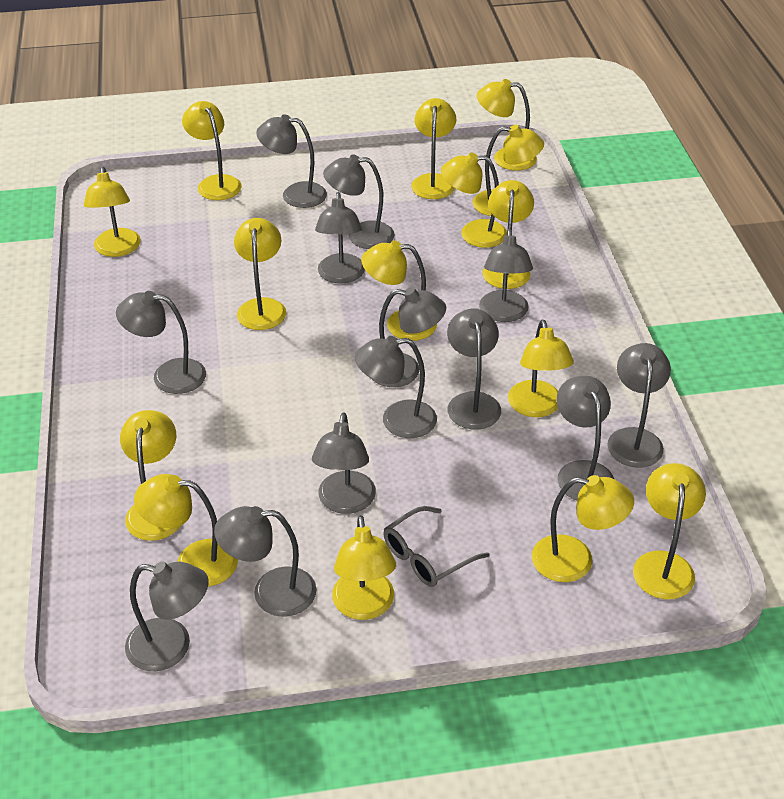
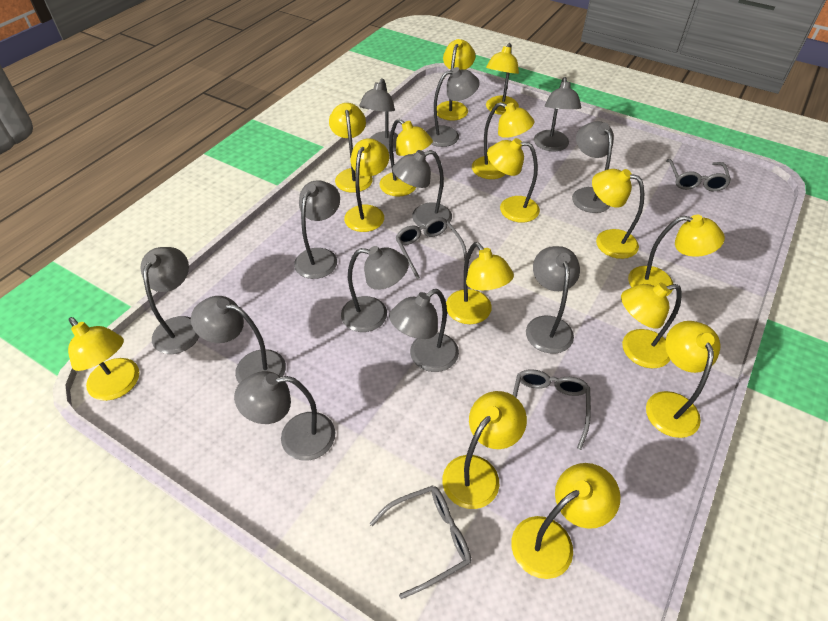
grey glasses: 1 -> 4
grey lamp: 13 -> 12

